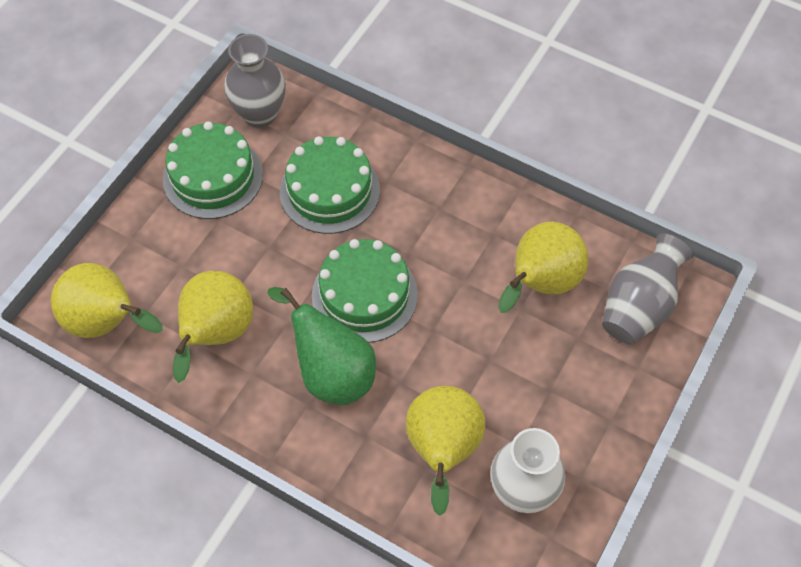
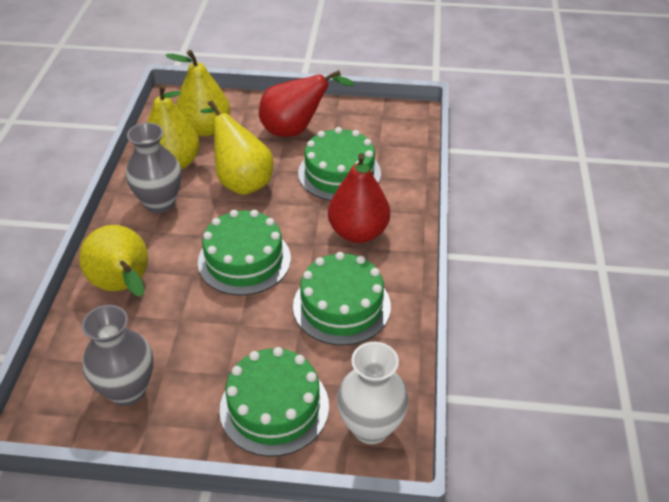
green cake: 3 -> 4
green pear: 1 -> 0
red pear: 0 -> 2

